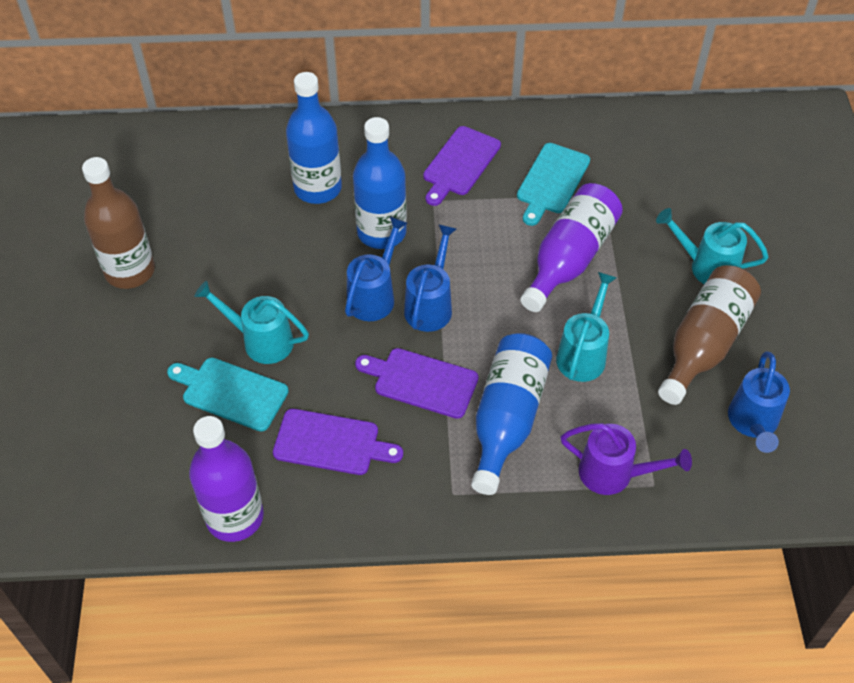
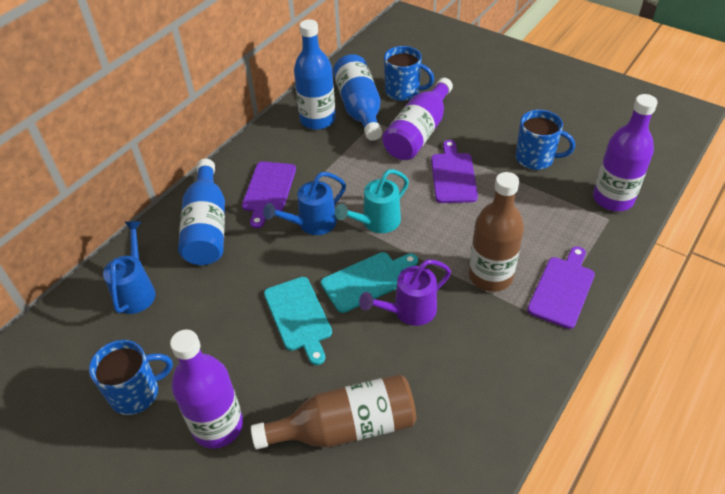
blue mug: 0 -> 3
blue watering can: 3 -> 2
purple bottle: 2 -> 3
turquoise watering can: 3 -> 1

